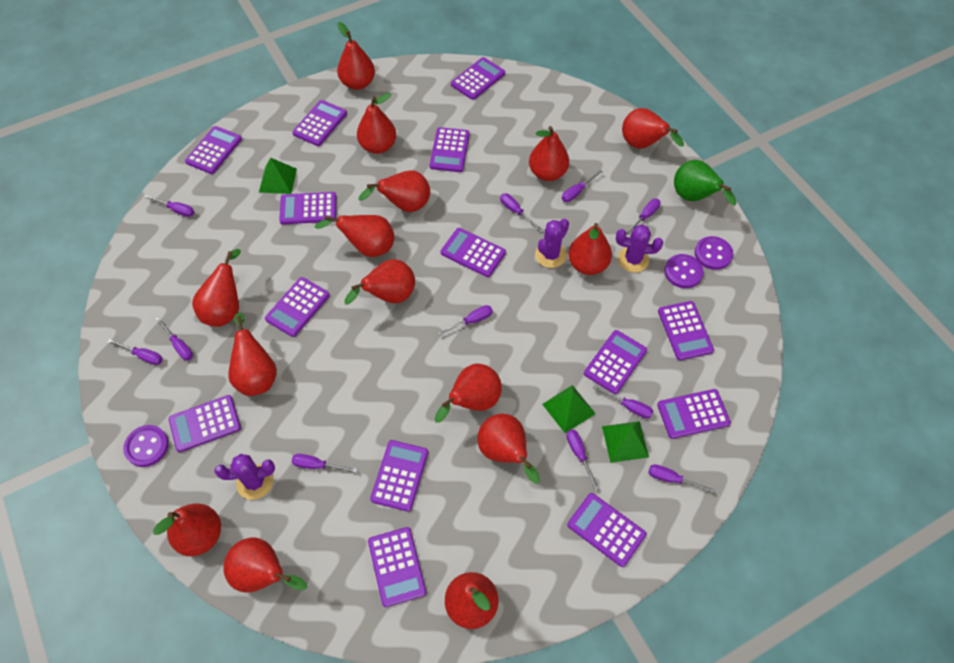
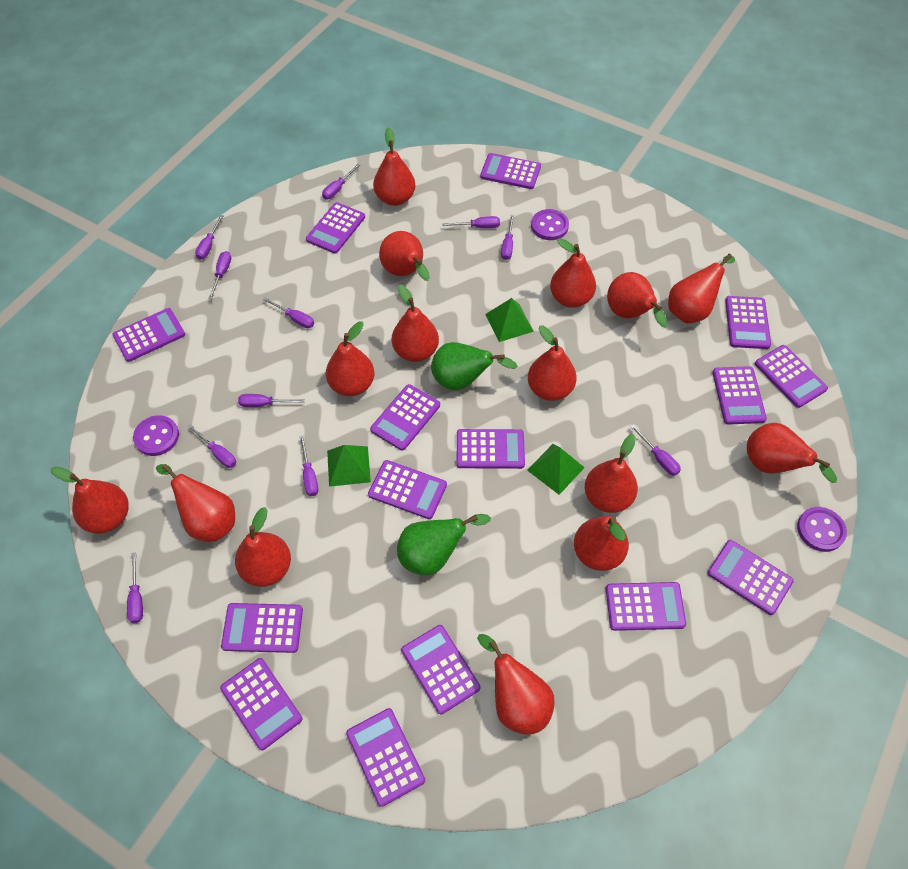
green pear: 1 -> 2
purple cactus: 3 -> 0
purple calculator: 14 -> 15

